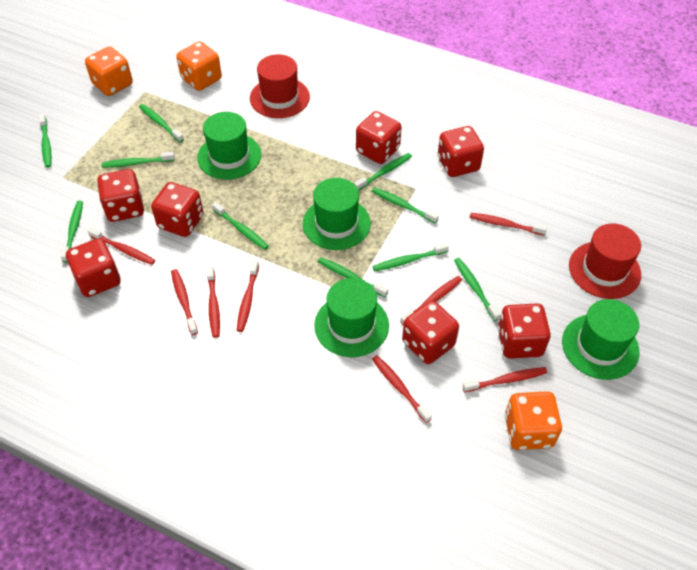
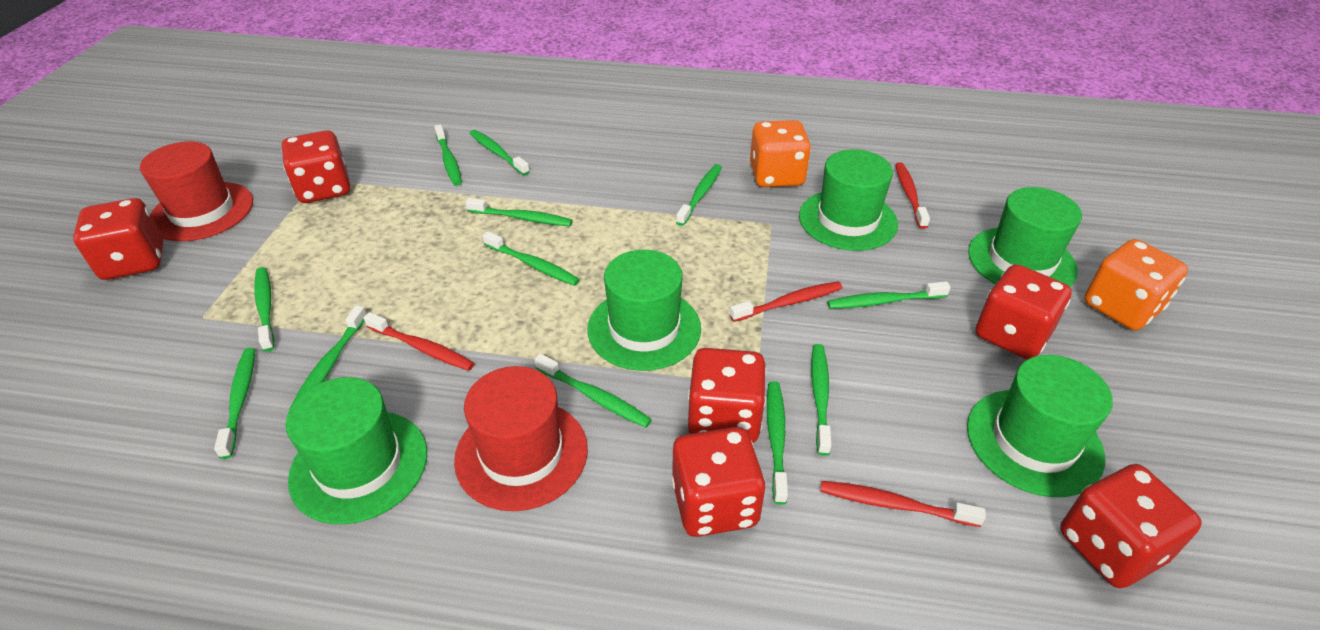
green hat: 4 -> 5
green toothbrush: 10 -> 12
orange dice: 3 -> 2
red dice: 7 -> 6
red toothbrush: 8 -> 4

